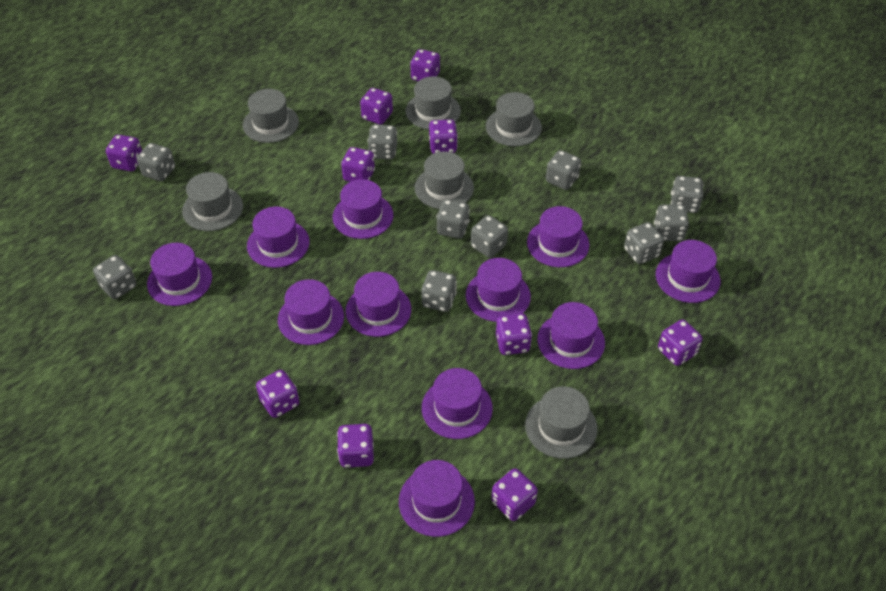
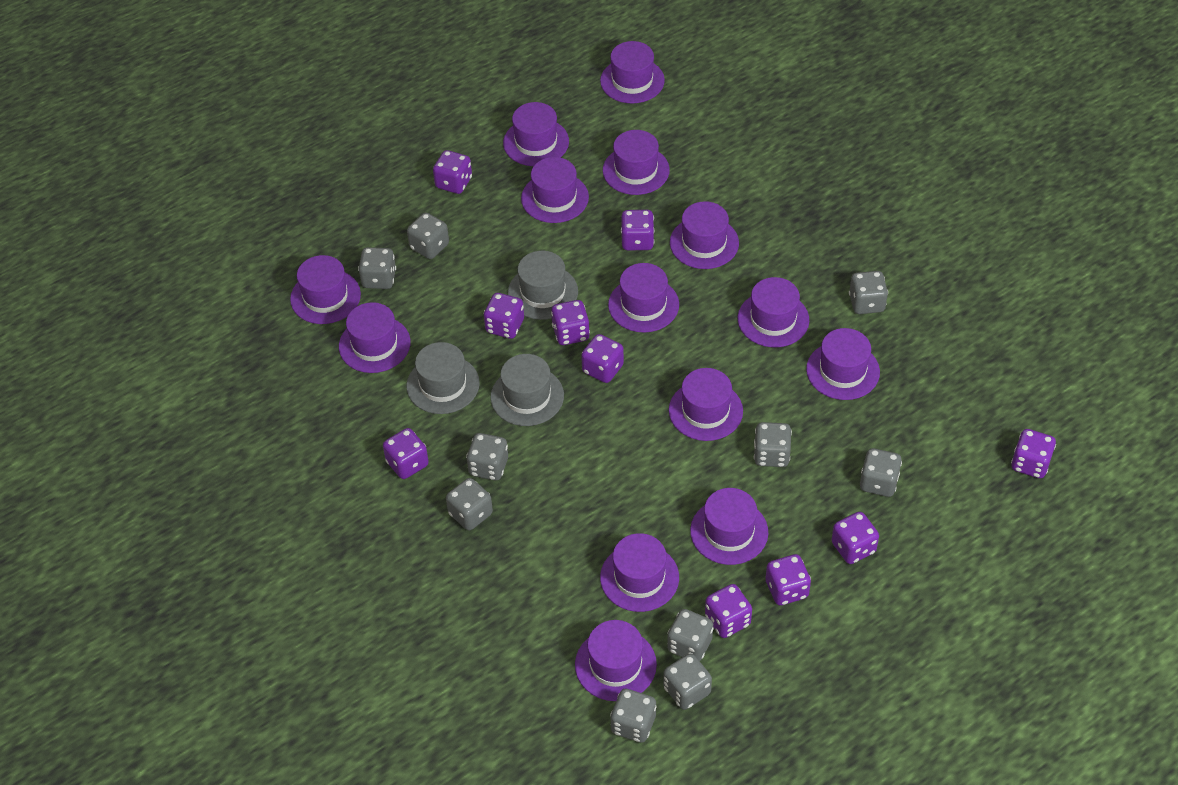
grey hat: 6 -> 3
purple hat: 11 -> 14

